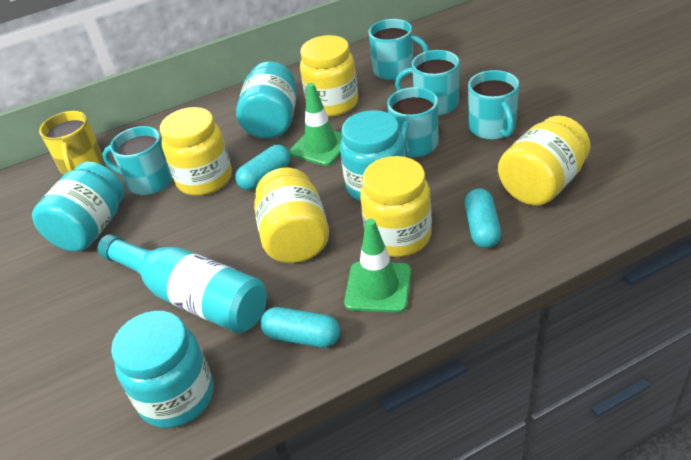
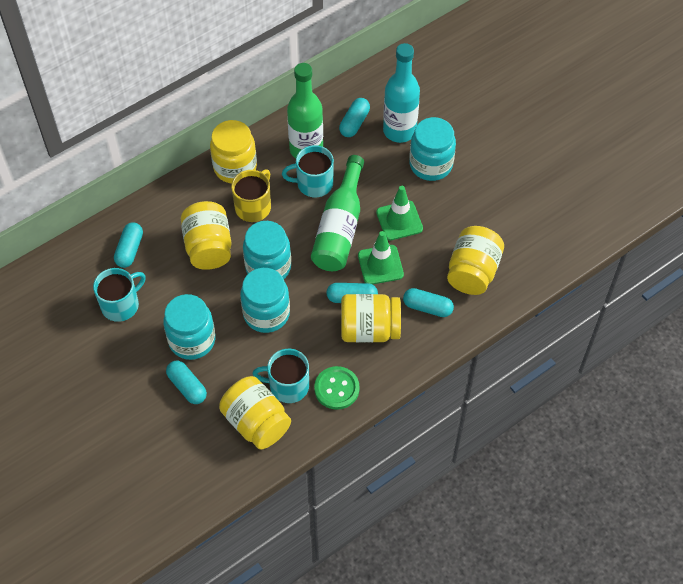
green bottle: 0 -> 2
green button: 0 -> 1
turquoise capsule: 3 -> 5
turquoise mug: 5 -> 3

